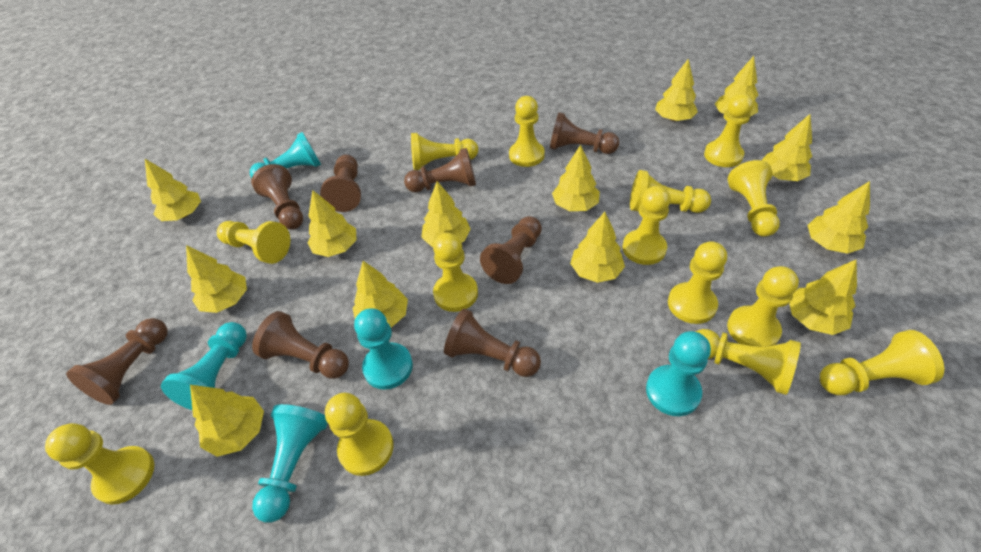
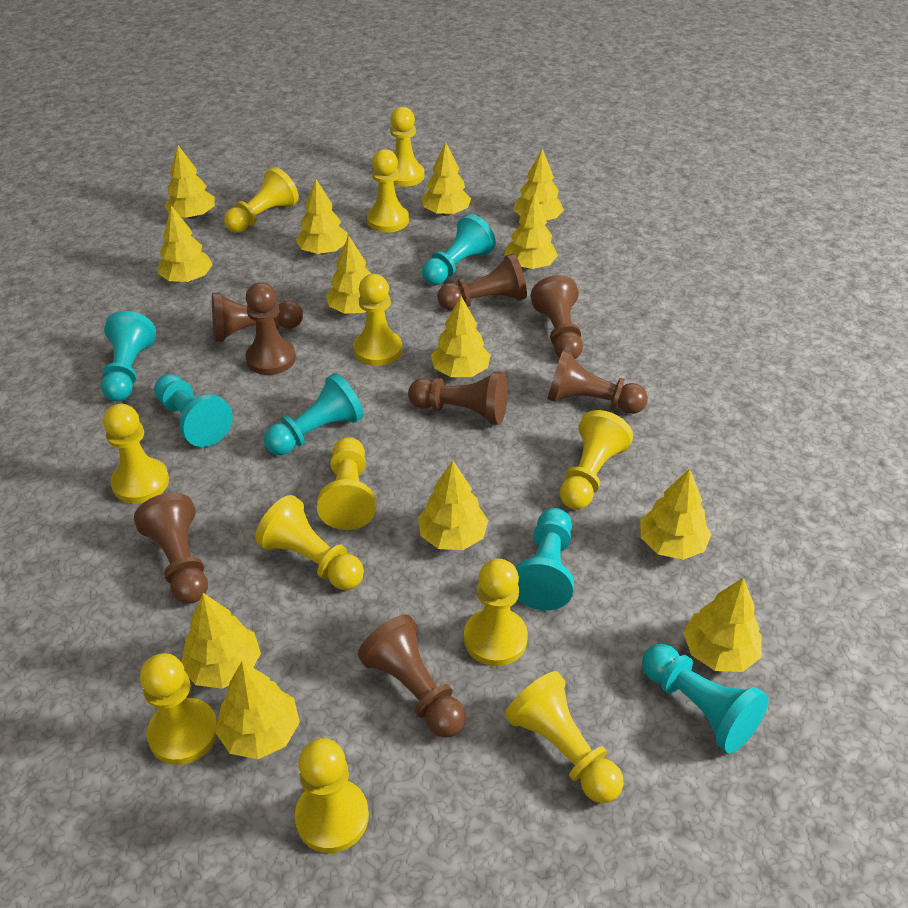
turquoise pawn: 5 -> 6
yellow pawn: 14 -> 12

